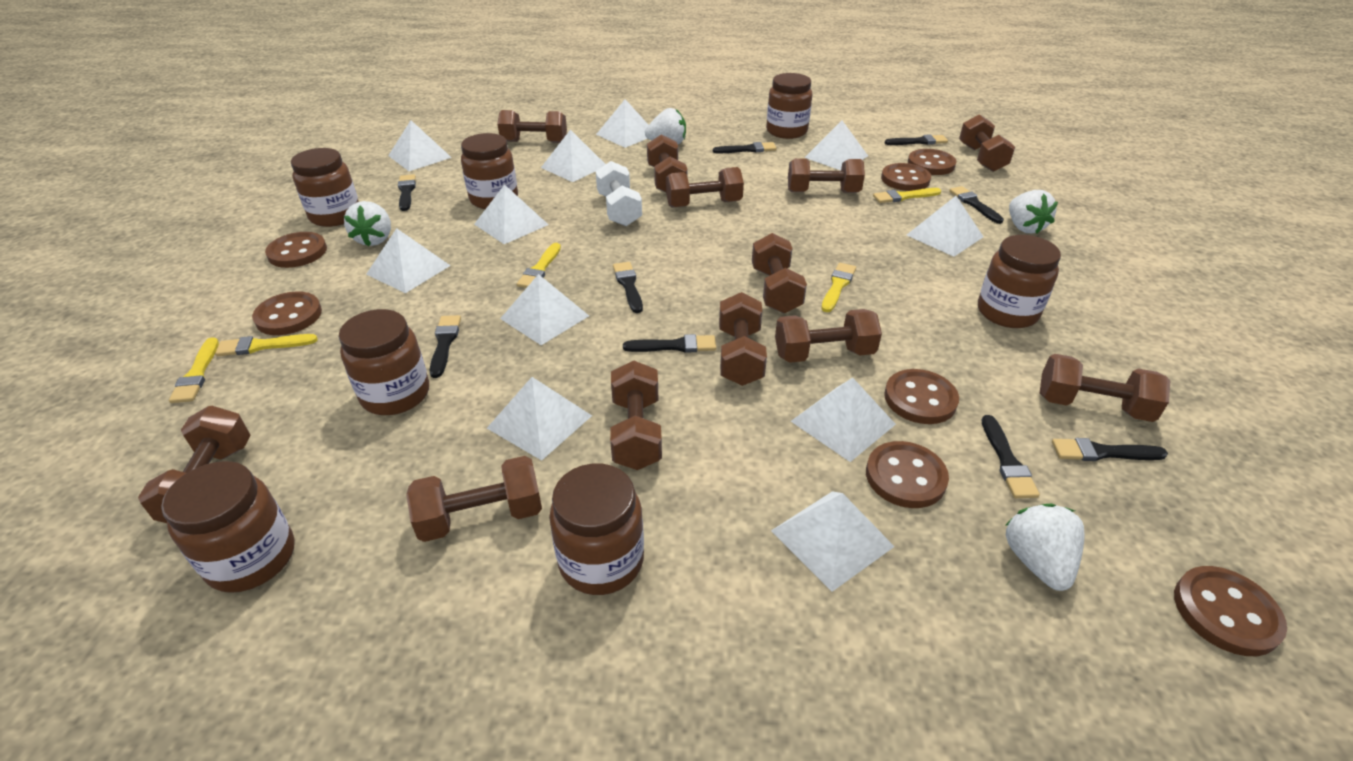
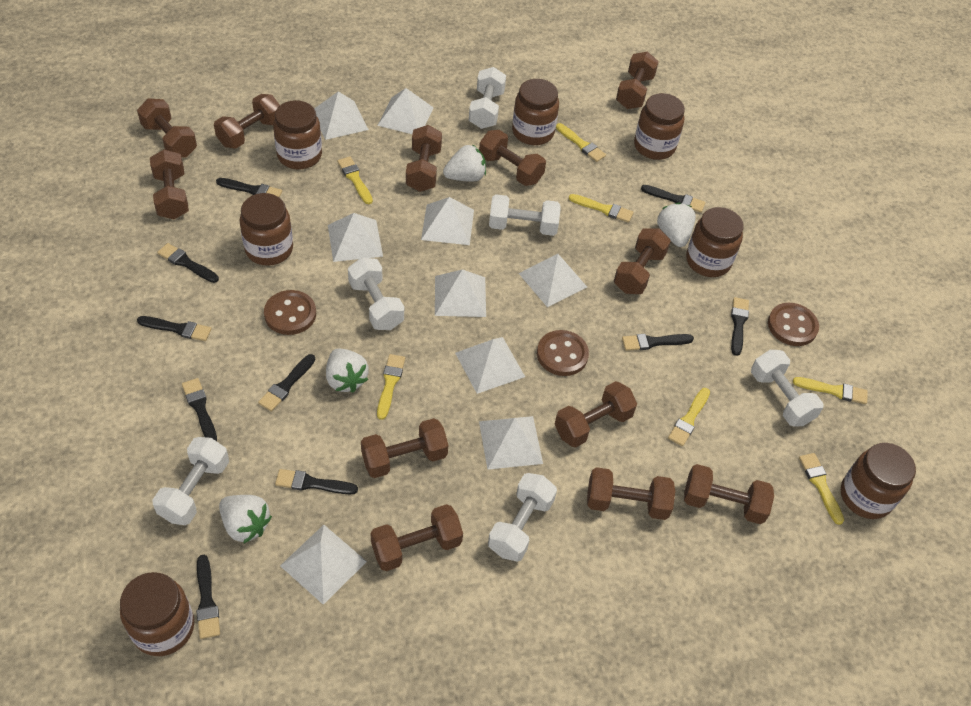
black brush: 9 -> 10
brown button: 7 -> 3
white dumbbell: 1 -> 6
white pyramid: 11 -> 9
yellow brush: 5 -> 7

